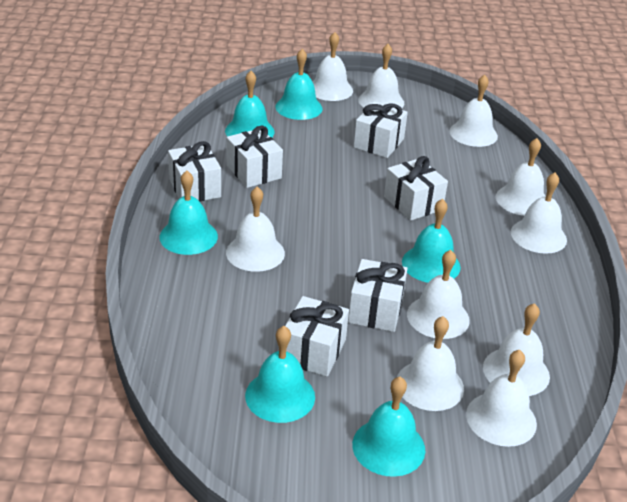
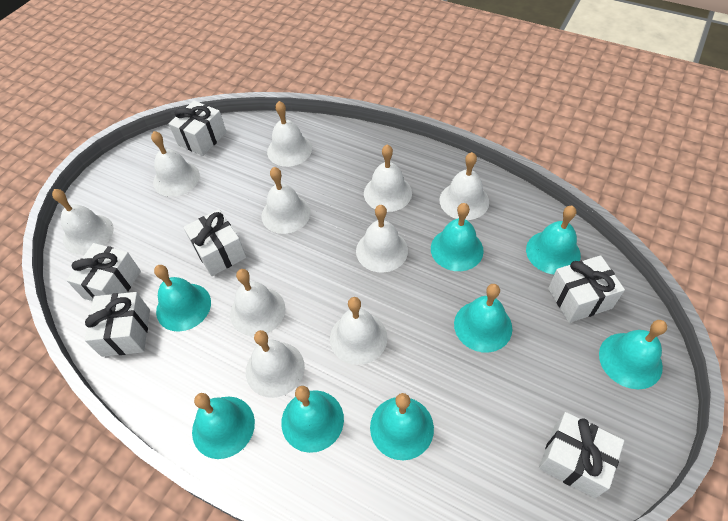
turquoise bell: 6 -> 8

